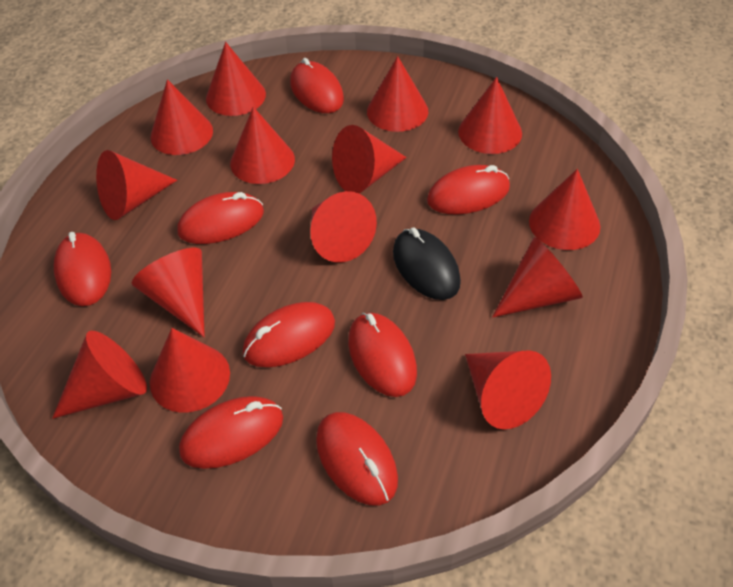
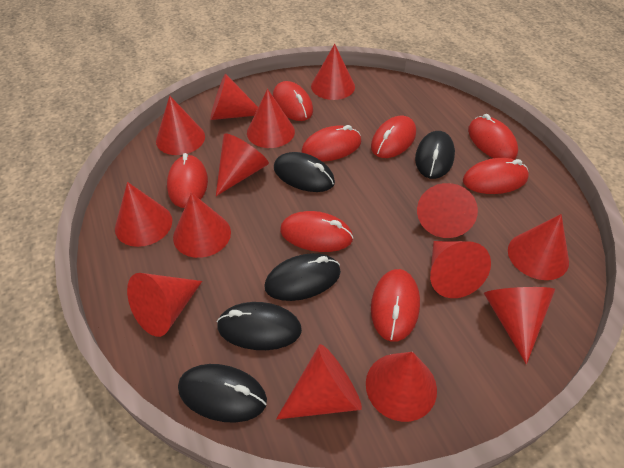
black mouse: 1 -> 5

